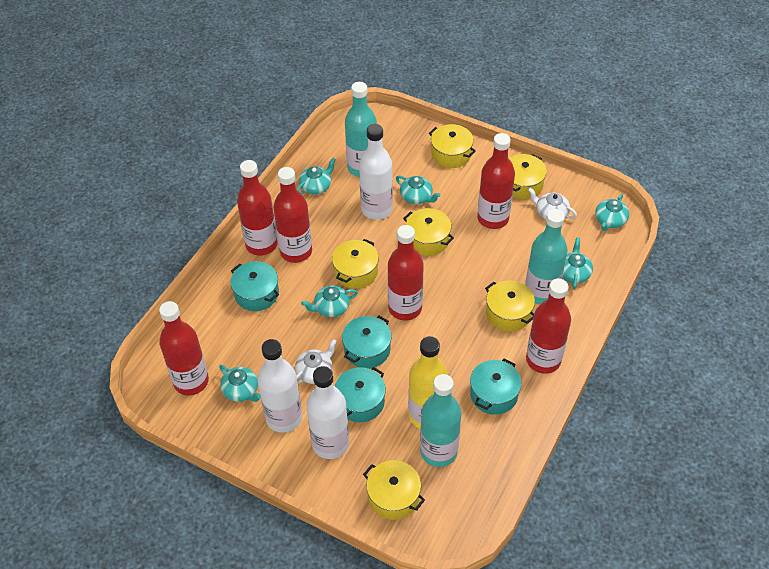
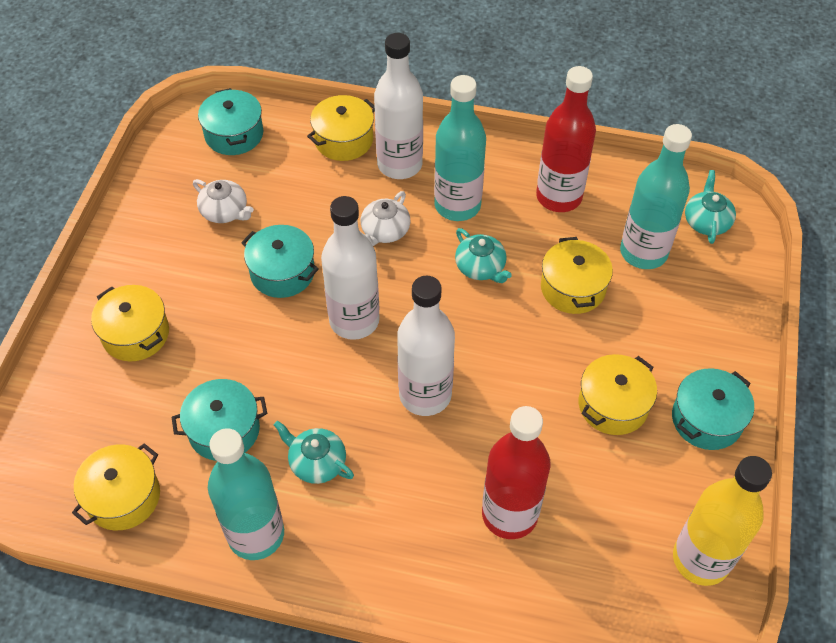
red bottle: 6 -> 2
turquoise teapot: 6 -> 3
yellow pot: 6 -> 5

